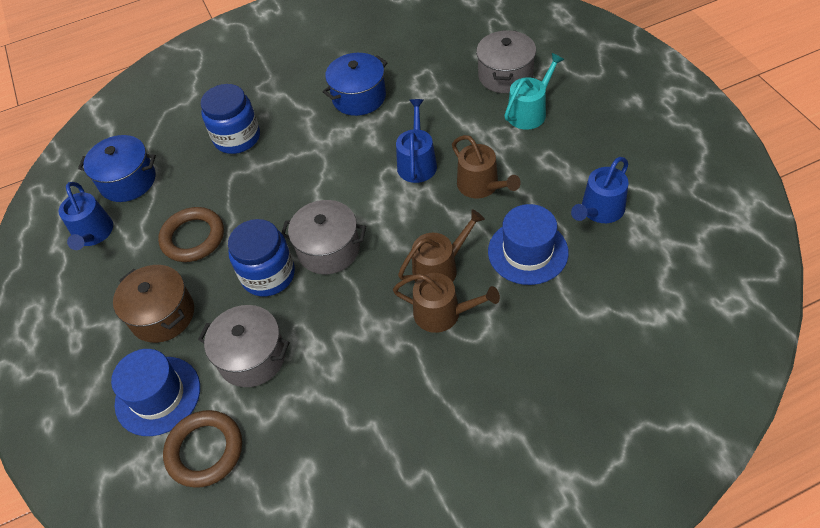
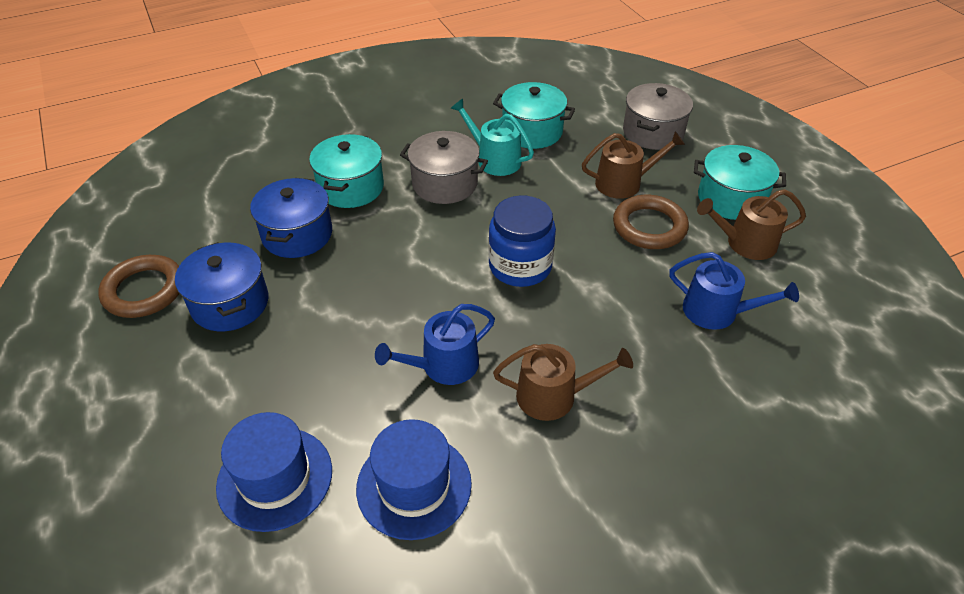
blue jar: 2 -> 1
blue watering can: 3 -> 2
brown pot: 1 -> 0
grey pot: 3 -> 2
turquoise pot: 0 -> 3

